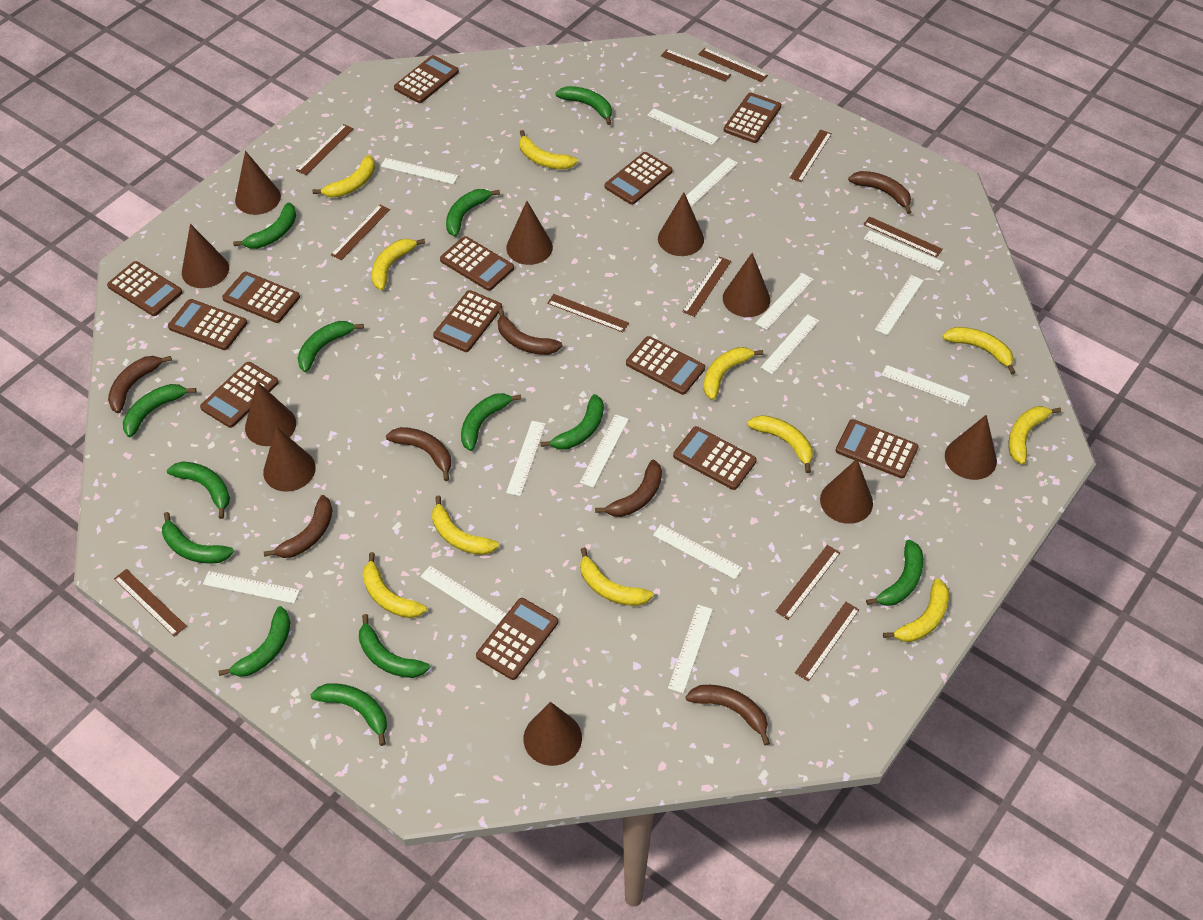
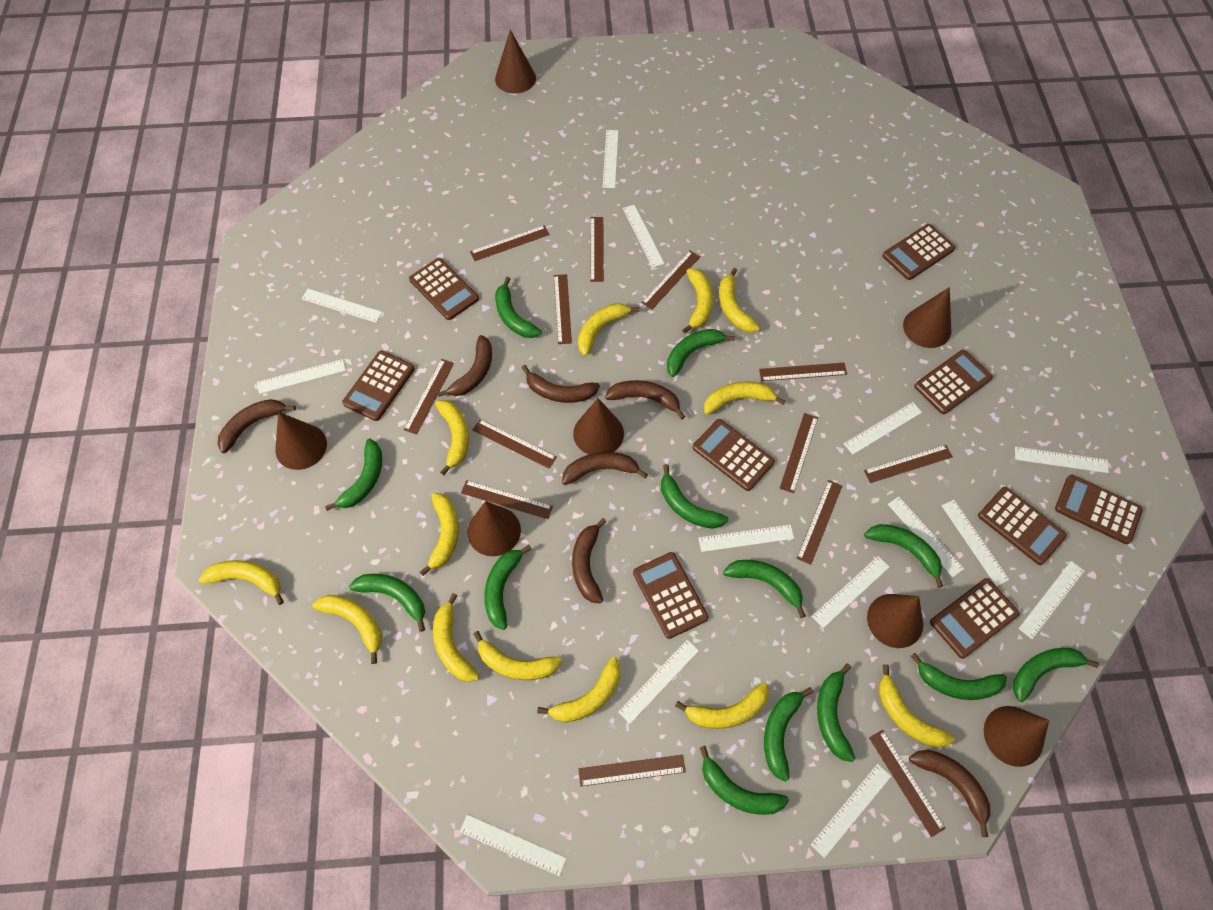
brown calculator: 13 -> 9
brown cone: 10 -> 7
brown ruler: 11 -> 13
yellow banana: 11 -> 13

